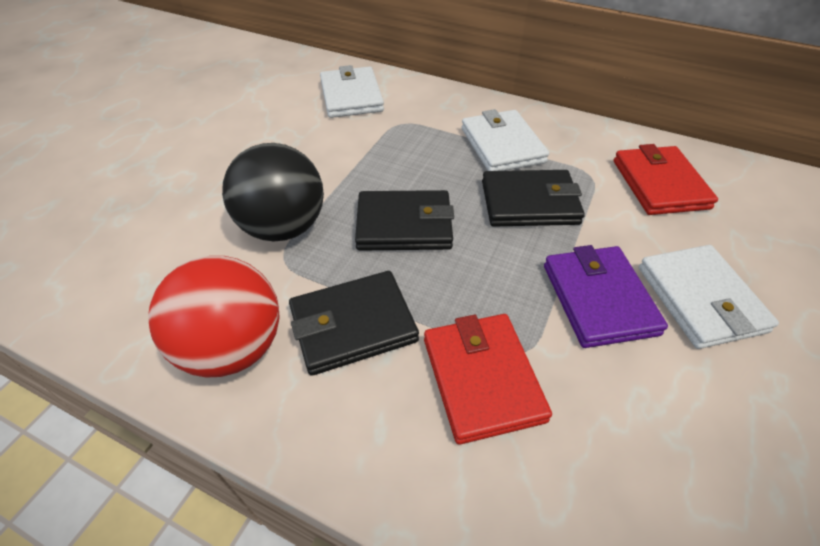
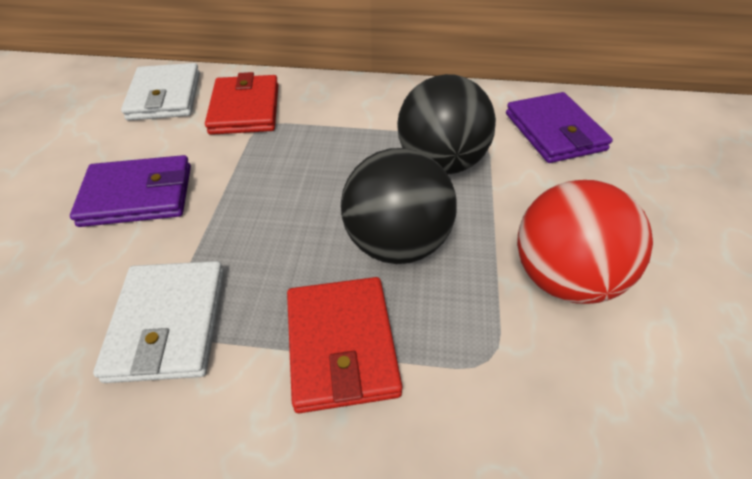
black ball: 1 -> 2
black wallet: 3 -> 0
purple wallet: 1 -> 2
white wallet: 3 -> 2

